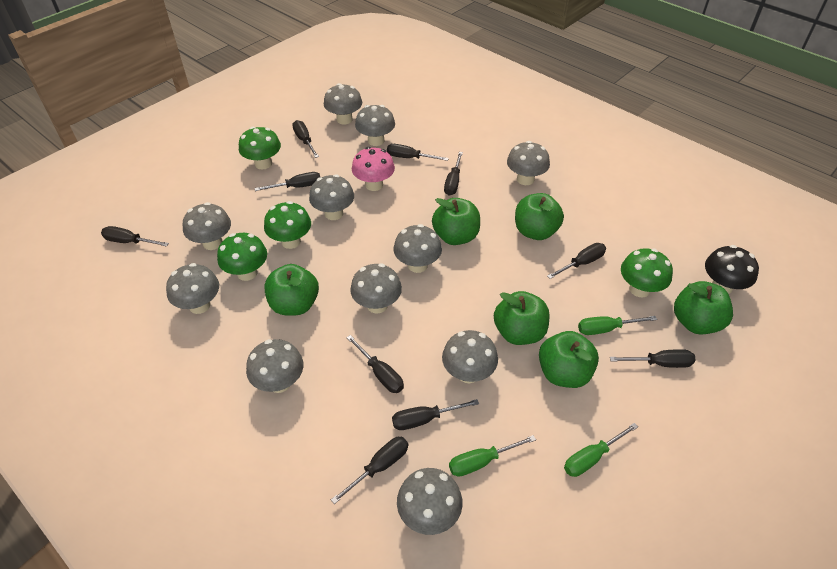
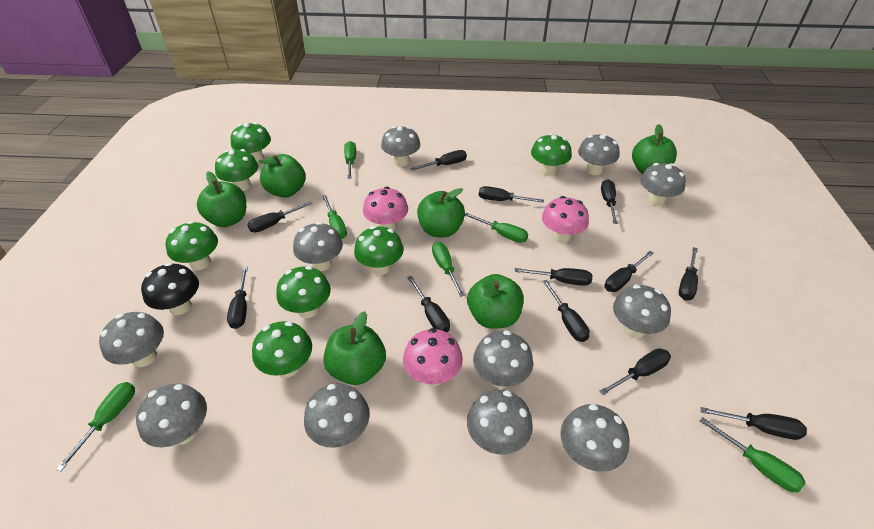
black screwdriver: 10 -> 12
green mushroom: 4 -> 7
green screwdriver: 3 -> 6
pink mushroom: 1 -> 3

